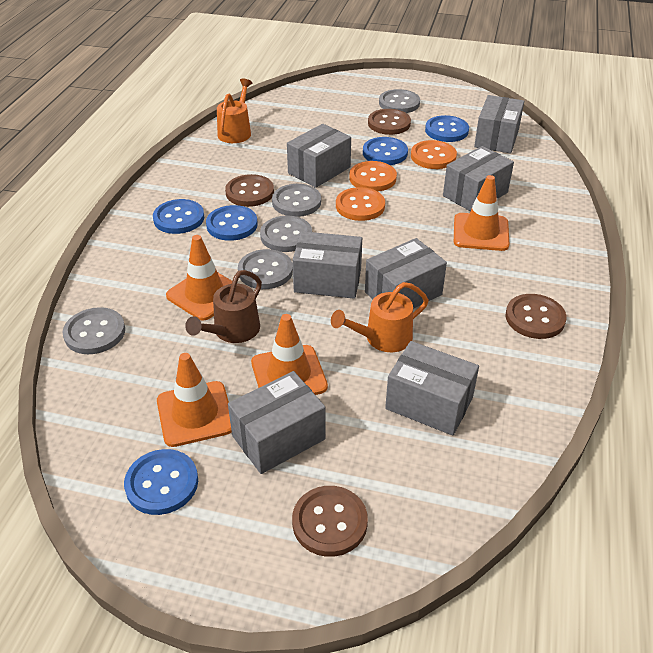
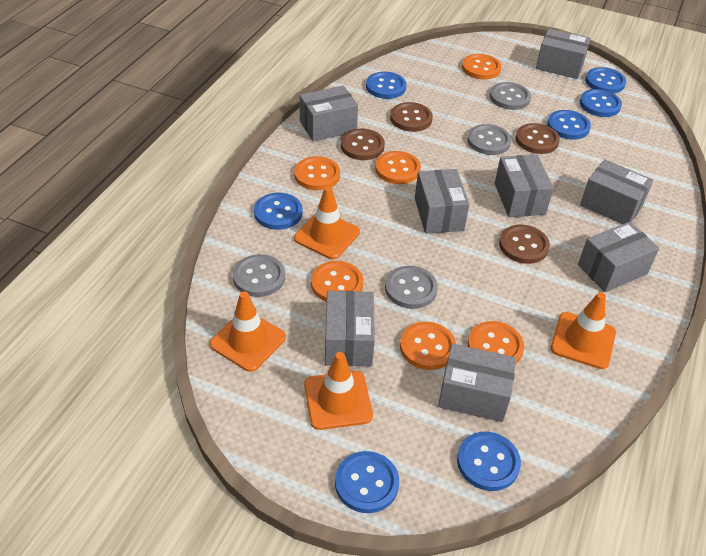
blue button: 5 -> 7
brown watering can: 1 -> 0
grey box: 7 -> 8
grey button: 5 -> 4
orange button: 3 -> 6
orange watering can: 2 -> 0

